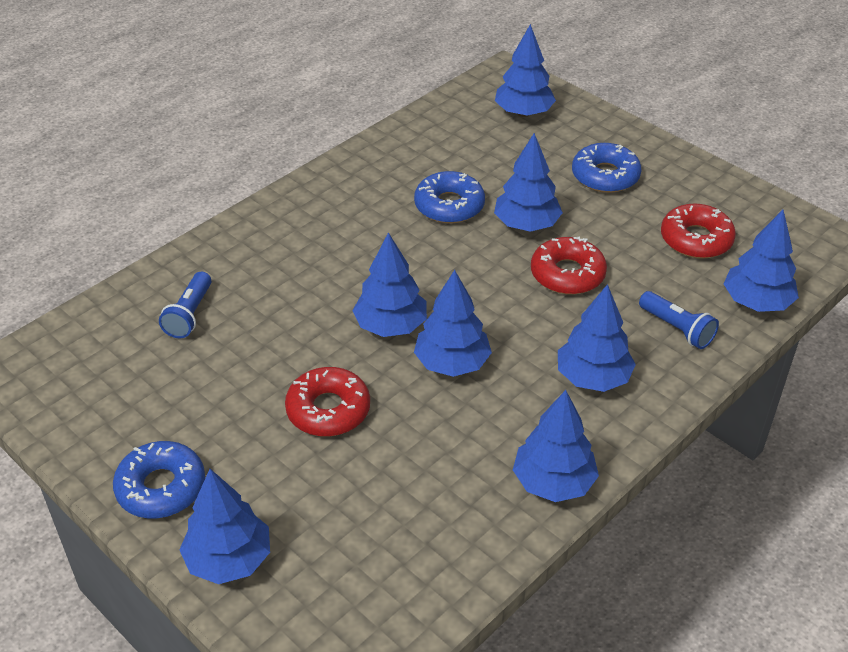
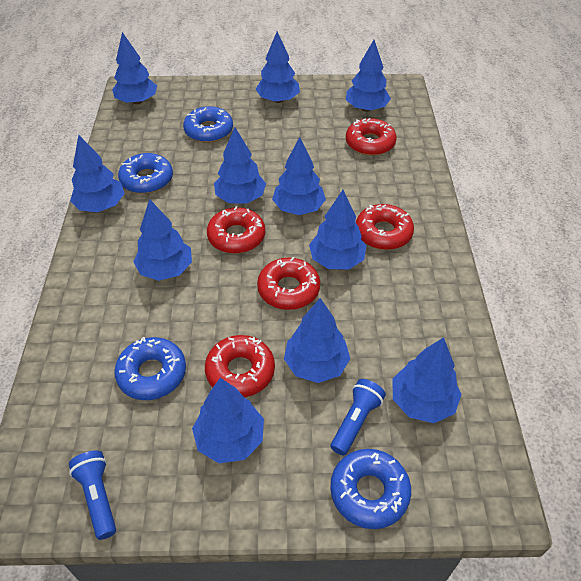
blue donut: 3 -> 4
blue tree: 8 -> 11
red donut: 3 -> 5

